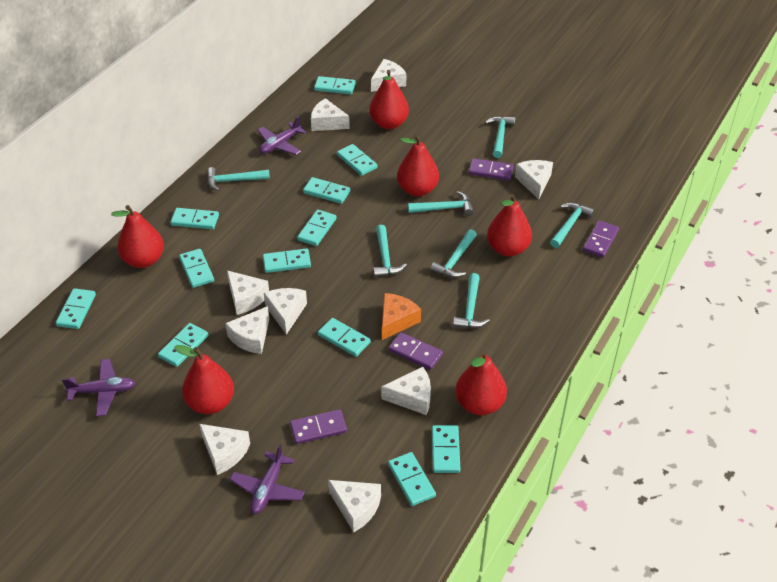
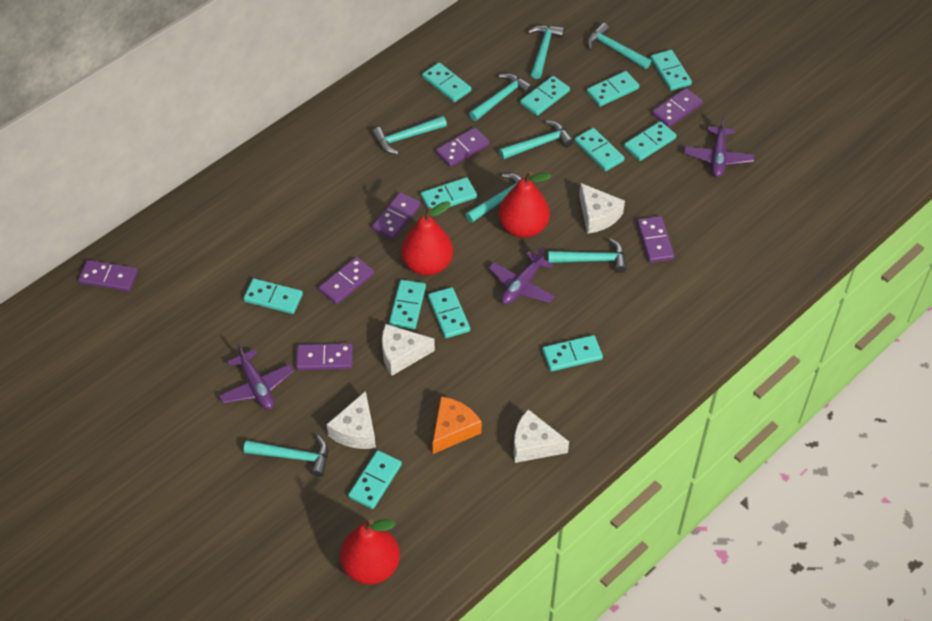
purple domino: 4 -> 7
red pear: 6 -> 3
turquoise hammer: 7 -> 8
white cheese: 9 -> 4

